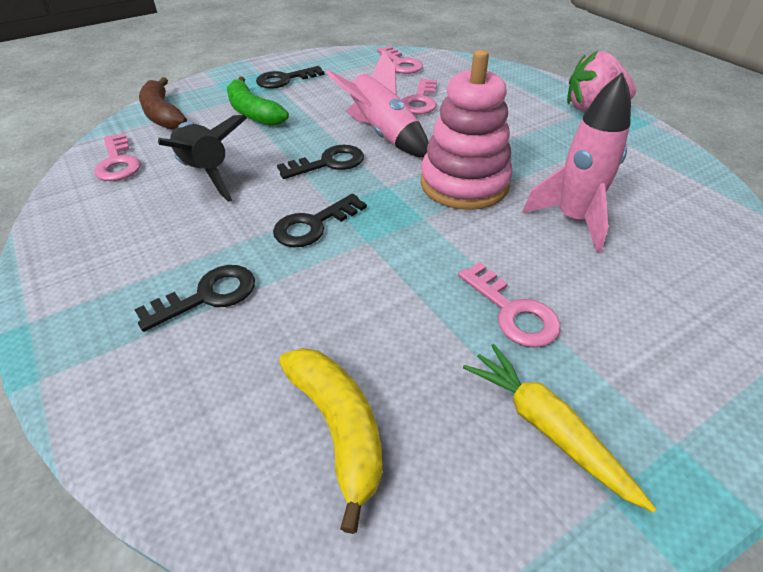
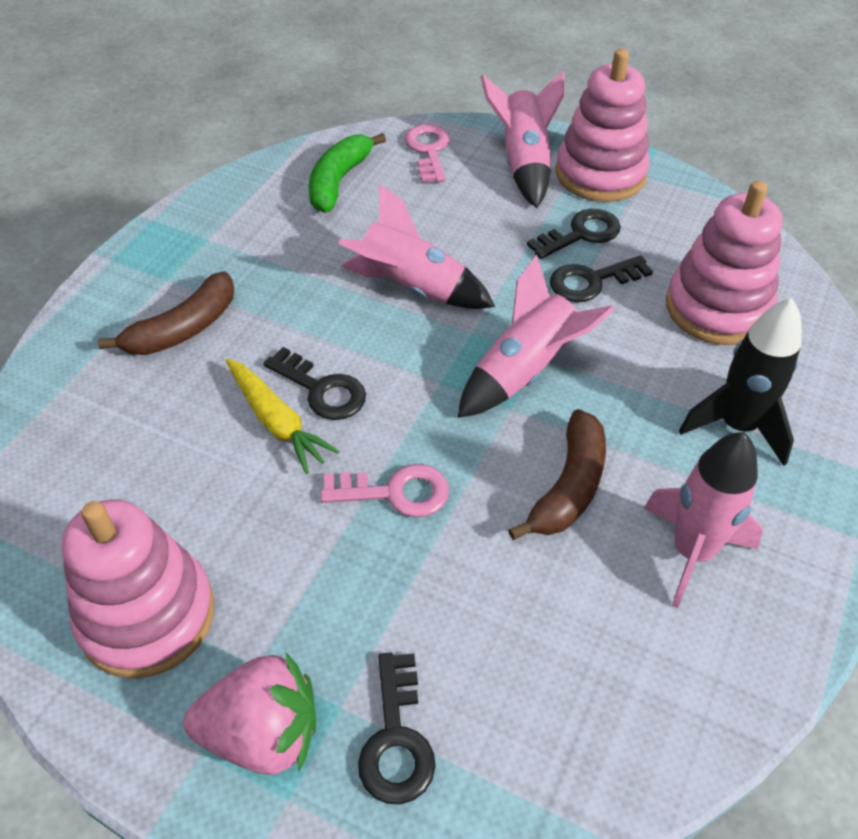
brown banana: 1 -> 2
pink key: 4 -> 2
pink rocket: 2 -> 4
pink stacking toy: 1 -> 3
yellow banana: 1 -> 0

